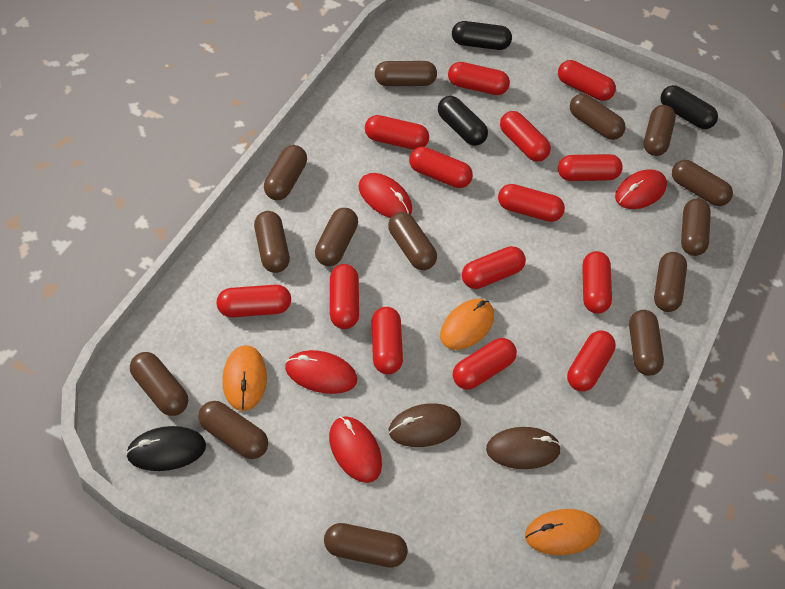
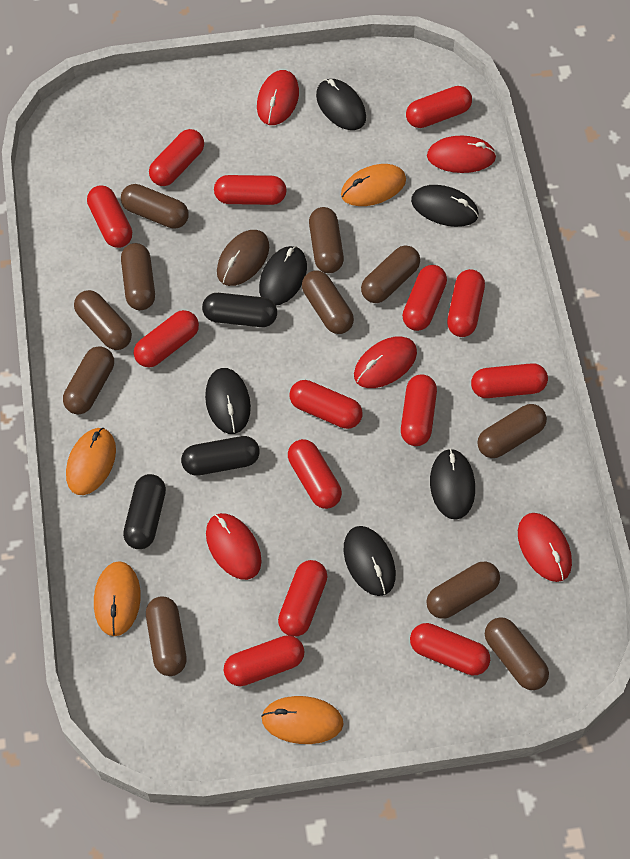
black mouse: 1 -> 6
brown capsule: 14 -> 11
brown mouse: 2 -> 1
orange mouse: 3 -> 4
red mouse: 4 -> 5

